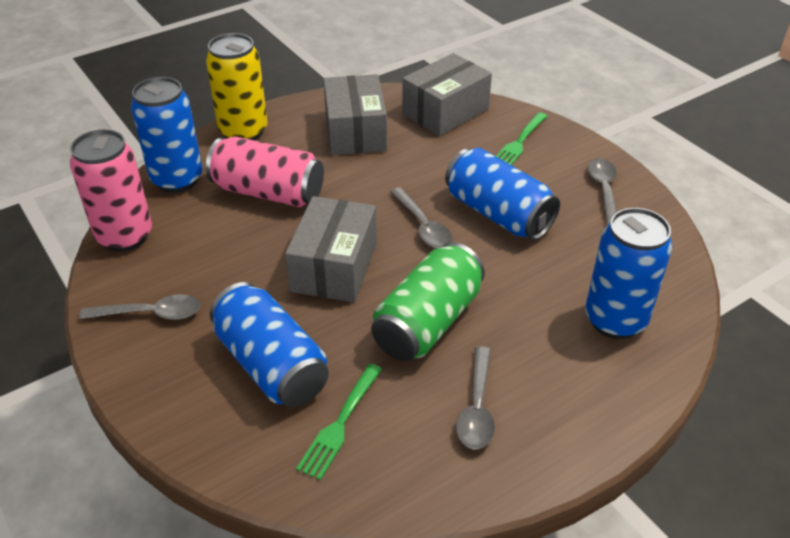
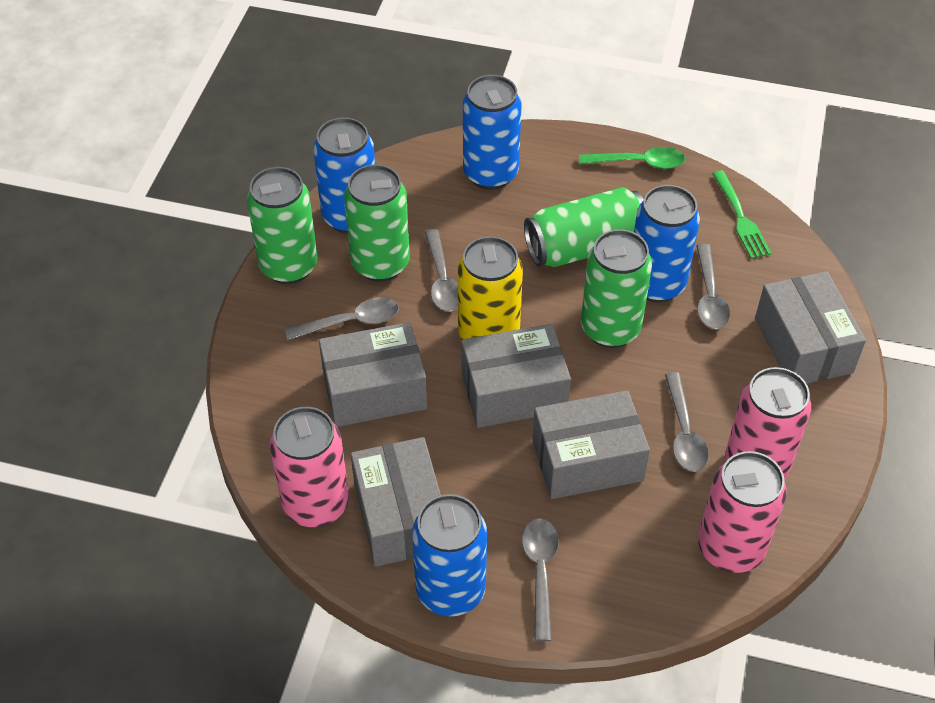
green can: 1 -> 4
green fork: 2 -> 1
green spoon: 0 -> 1
grey box: 3 -> 5
grey spoon: 4 -> 5
pink can: 2 -> 3

